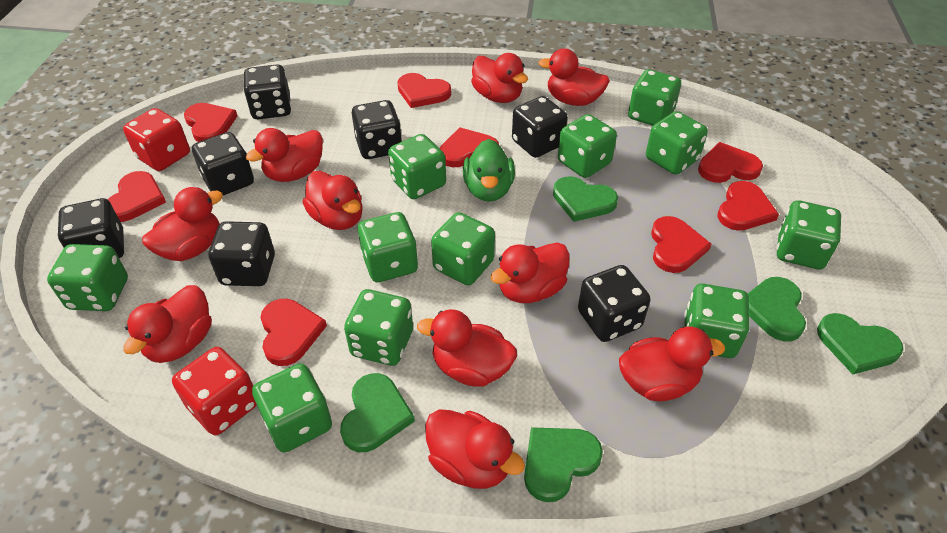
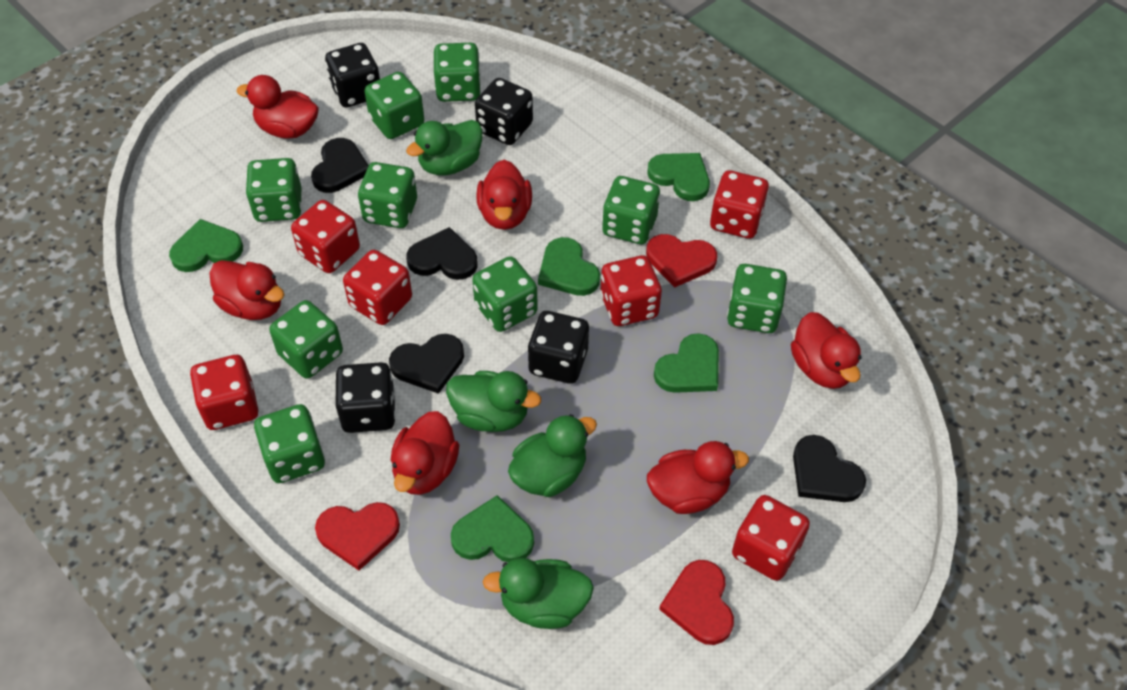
black dice: 7 -> 4
black heart: 0 -> 4
green dice: 11 -> 9
green duck: 1 -> 4
red dice: 2 -> 6
red duck: 10 -> 6
red heart: 8 -> 3

